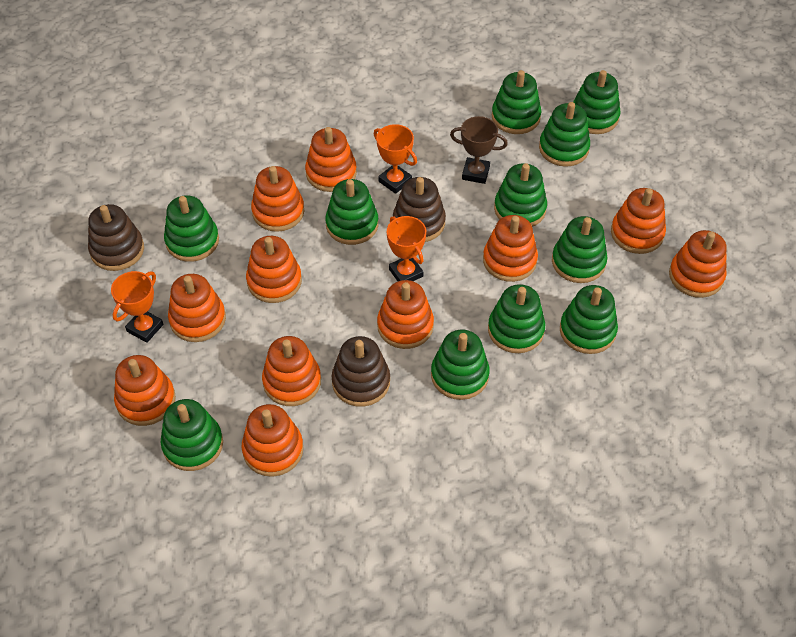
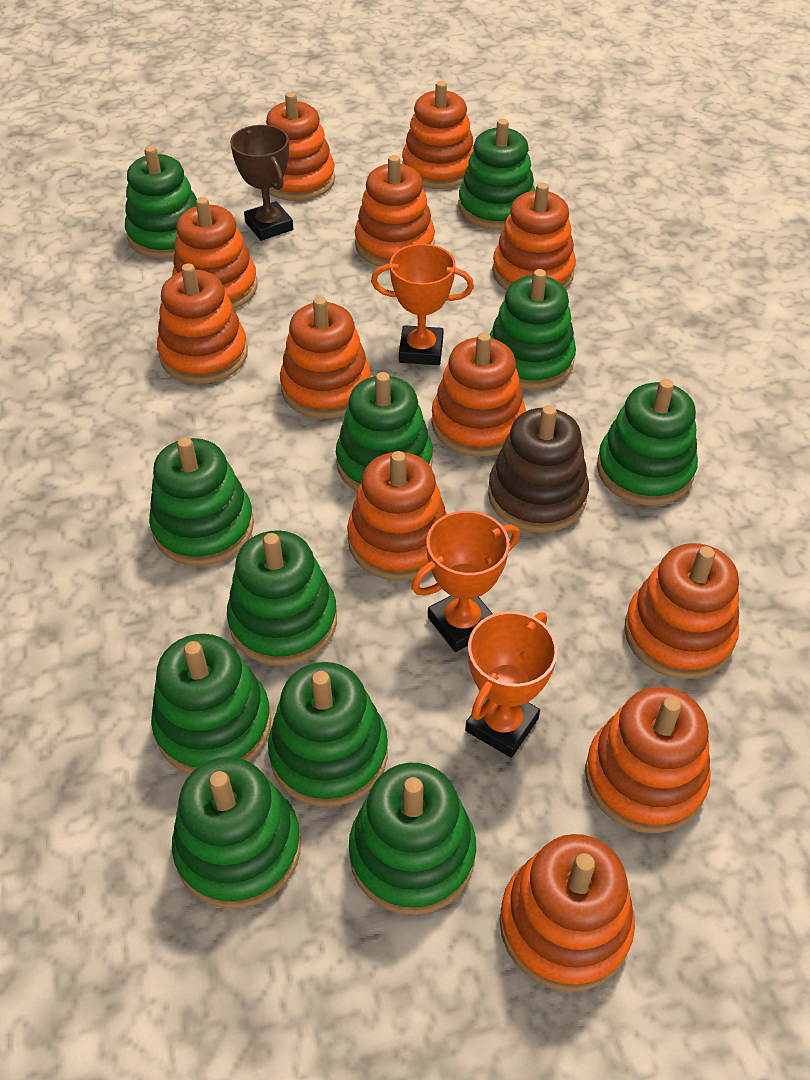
brown stacking toy: 3 -> 1
orange stacking toy: 11 -> 12

